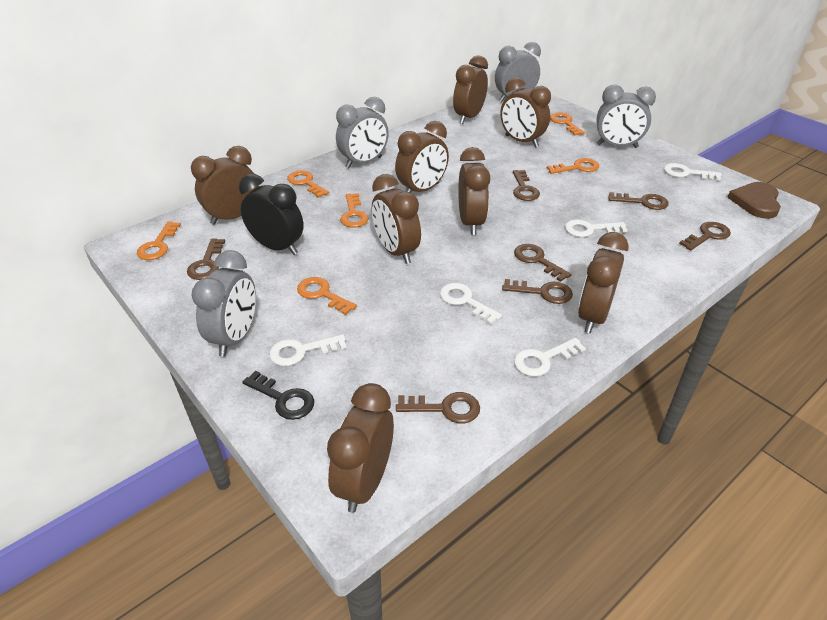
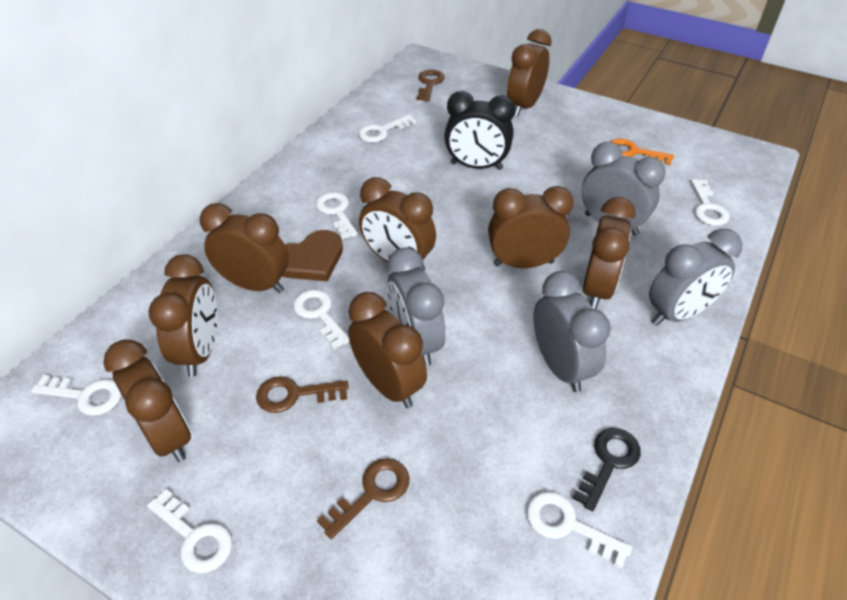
brown key: 7 -> 3
orange key: 6 -> 1
white key: 5 -> 7

